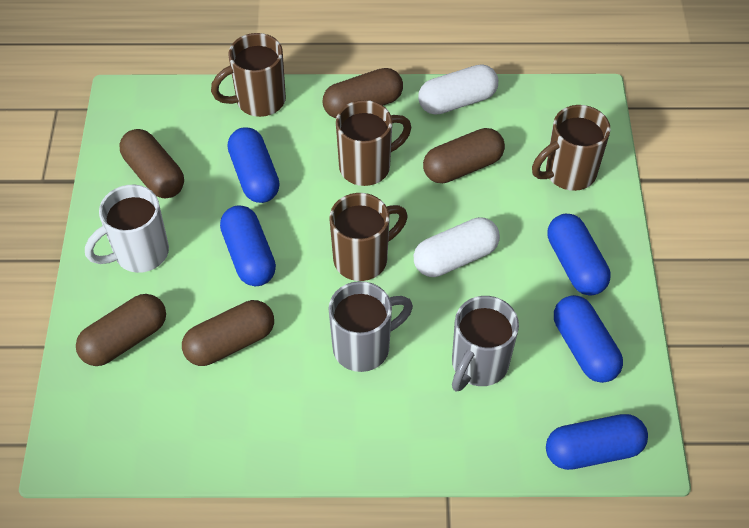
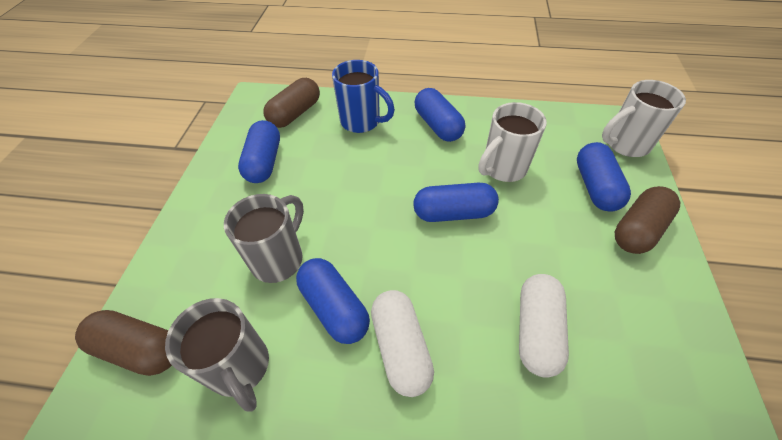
blue mug: 0 -> 1
brown capsule: 5 -> 3
brown mug: 4 -> 0
white mug: 1 -> 2

